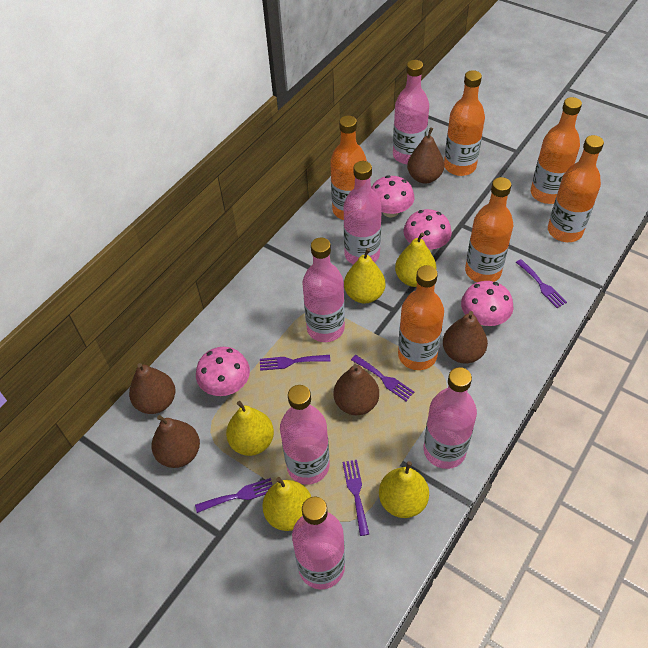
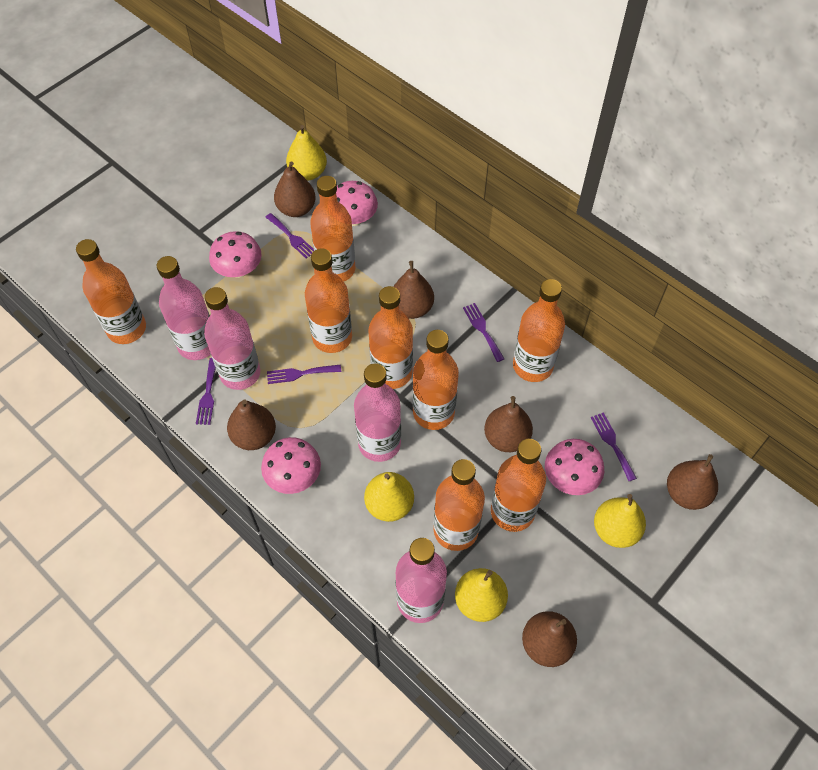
brown pear: 5 -> 6
orange bottle: 6 -> 8
pink bottle: 6 -> 4
yellow pear: 5 -> 4

